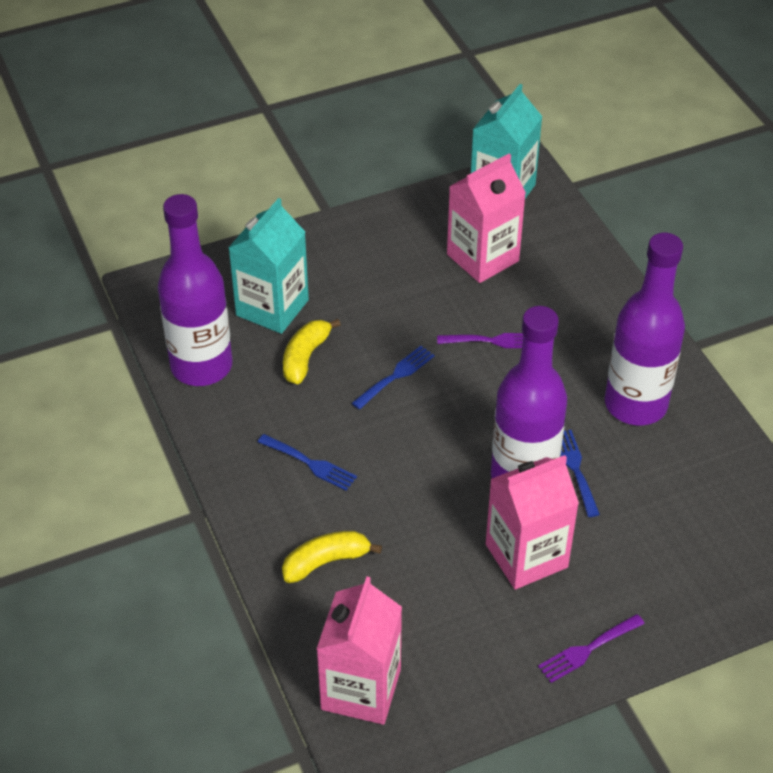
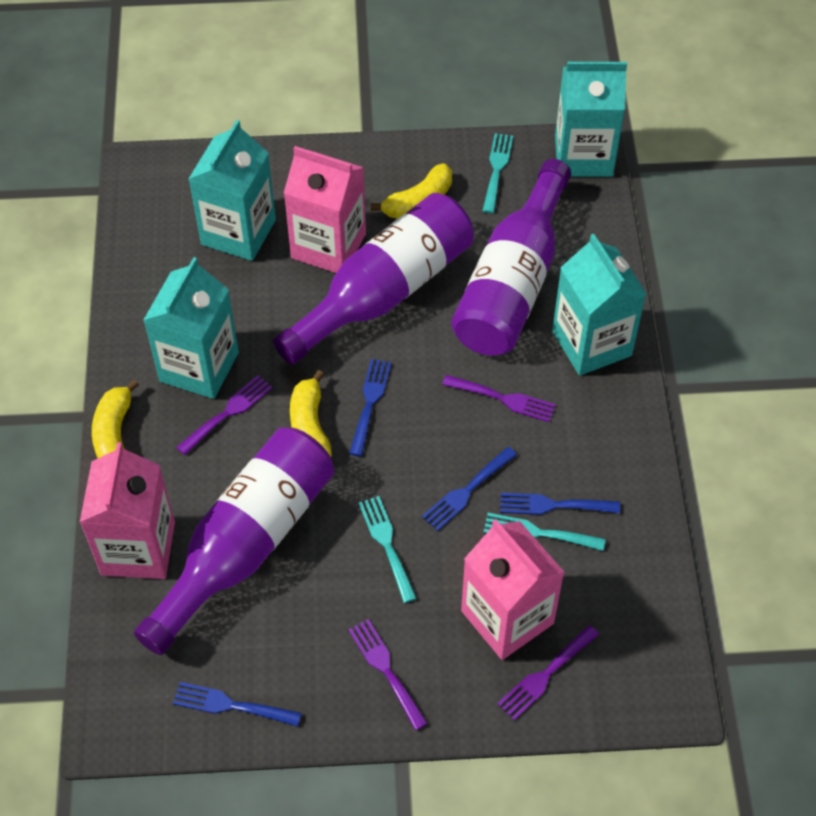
blue fork: 3 -> 4
purple fork: 2 -> 4
turquoise carton: 2 -> 4
turquoise fork: 0 -> 3
yellow banana: 2 -> 3

